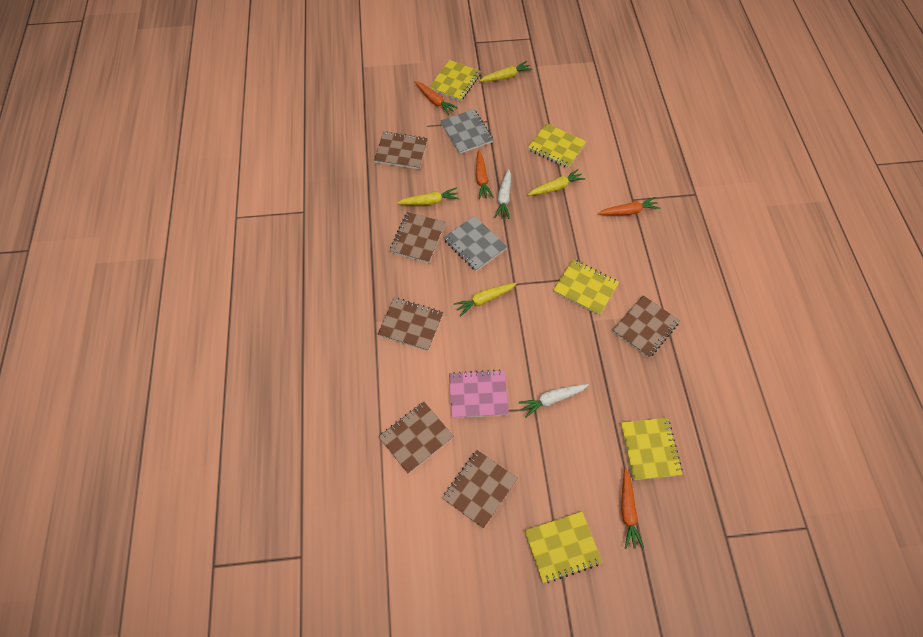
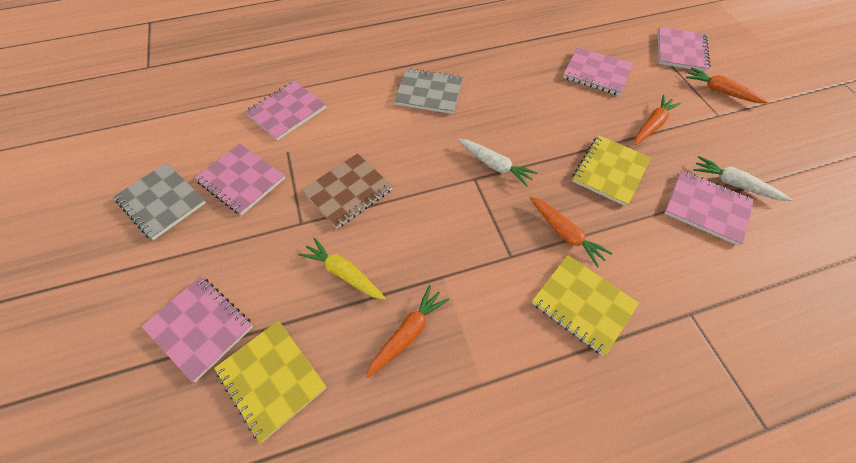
brown notebook: 6 -> 1
pink notebook: 1 -> 6
yellow carrot: 4 -> 1
yellow notebook: 5 -> 3

